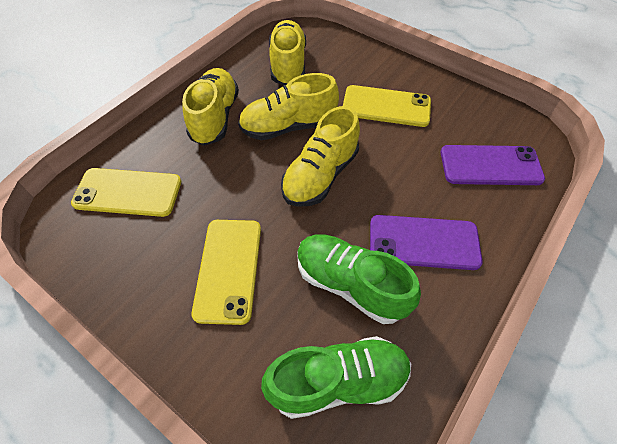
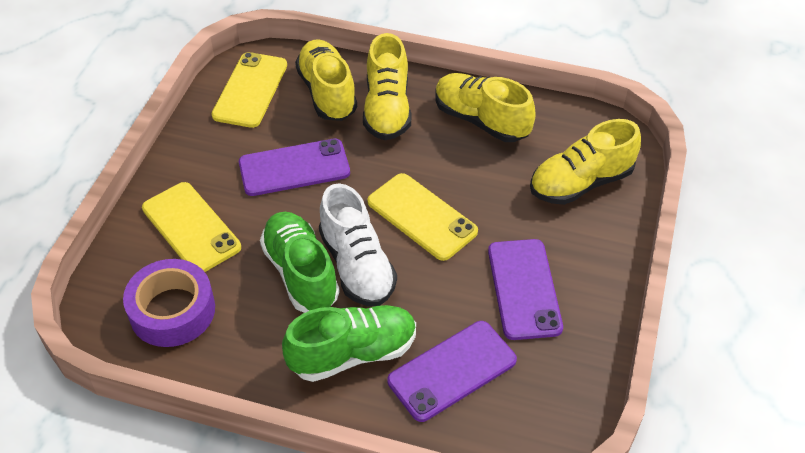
purple phone: 2 -> 3
purple tape: 0 -> 1
white shoe: 0 -> 1

